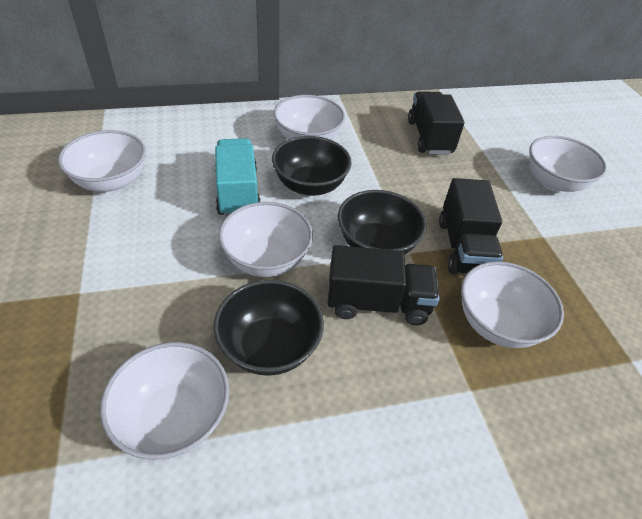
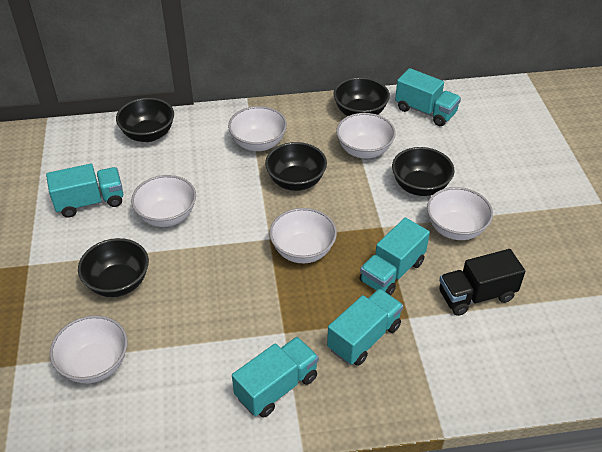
black bowl: 3 -> 5
black truck: 3 -> 1
turquoise truck: 1 -> 5

